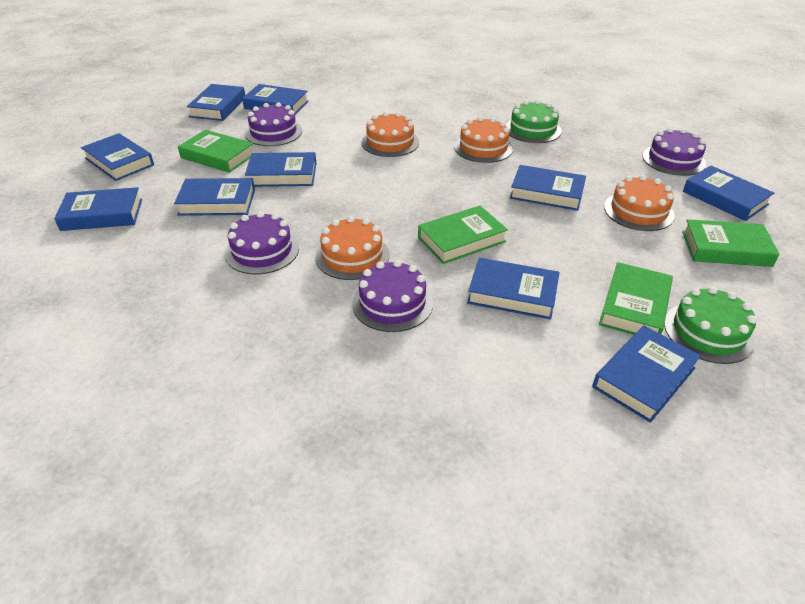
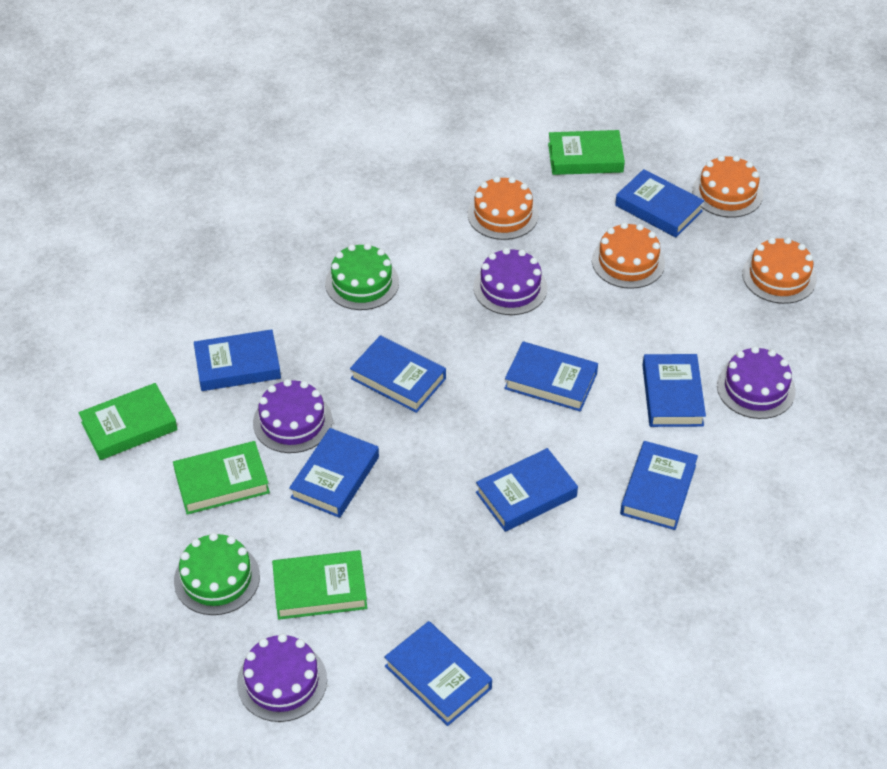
blue book: 10 -> 9

